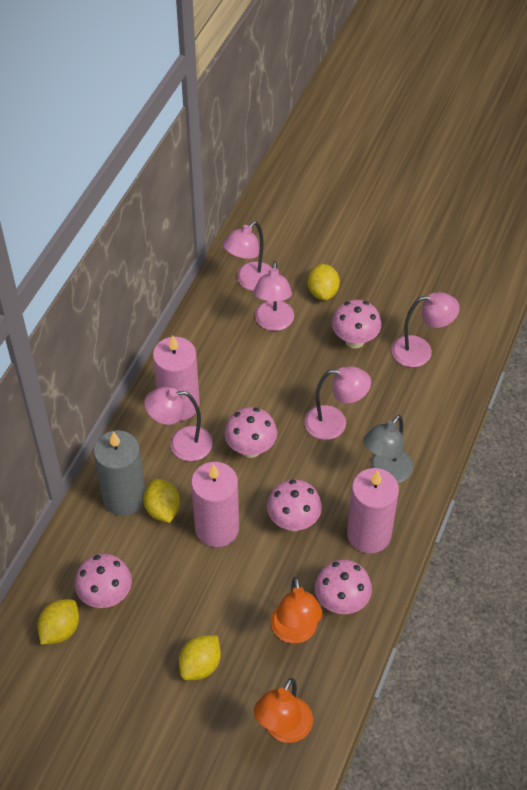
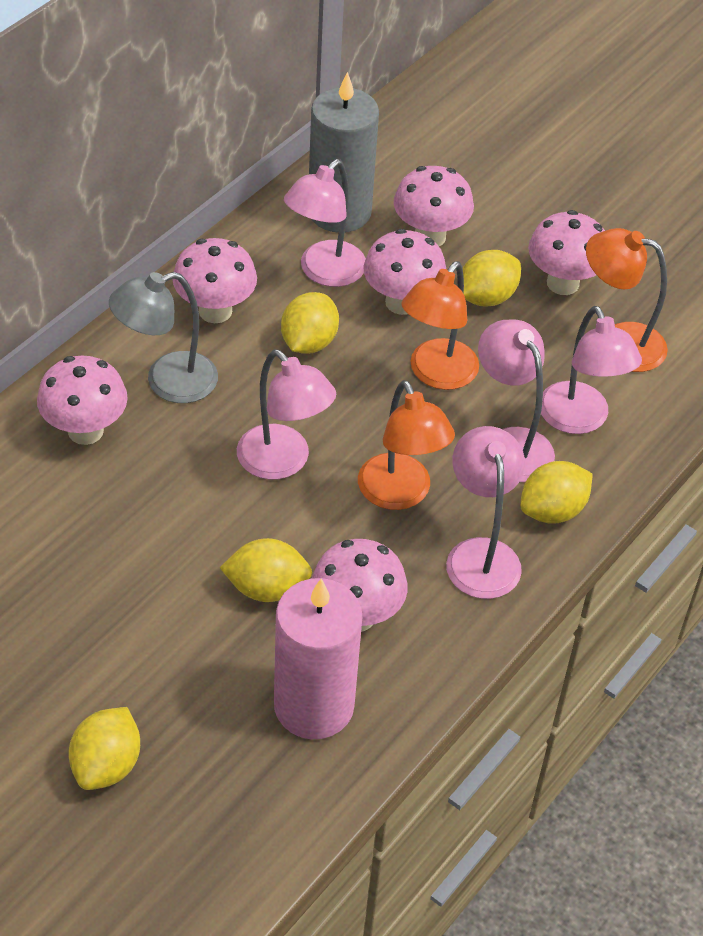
orange lamp: 2 -> 3
pink candle: 3 -> 1
pink mushroom: 5 -> 6
yellow lemon: 4 -> 5

